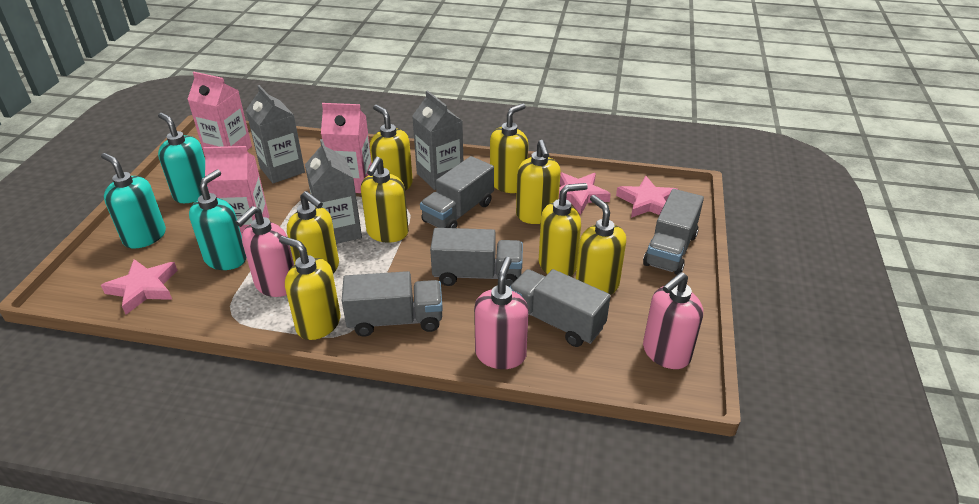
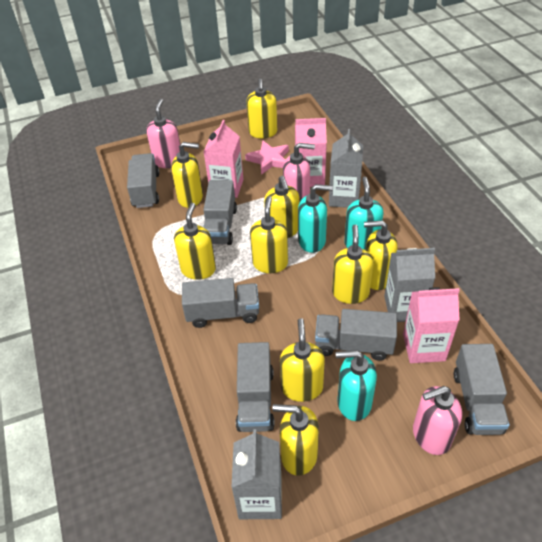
grey truck: 5 -> 6
pink star: 3 -> 1
yellow soap dispenser: 8 -> 9

